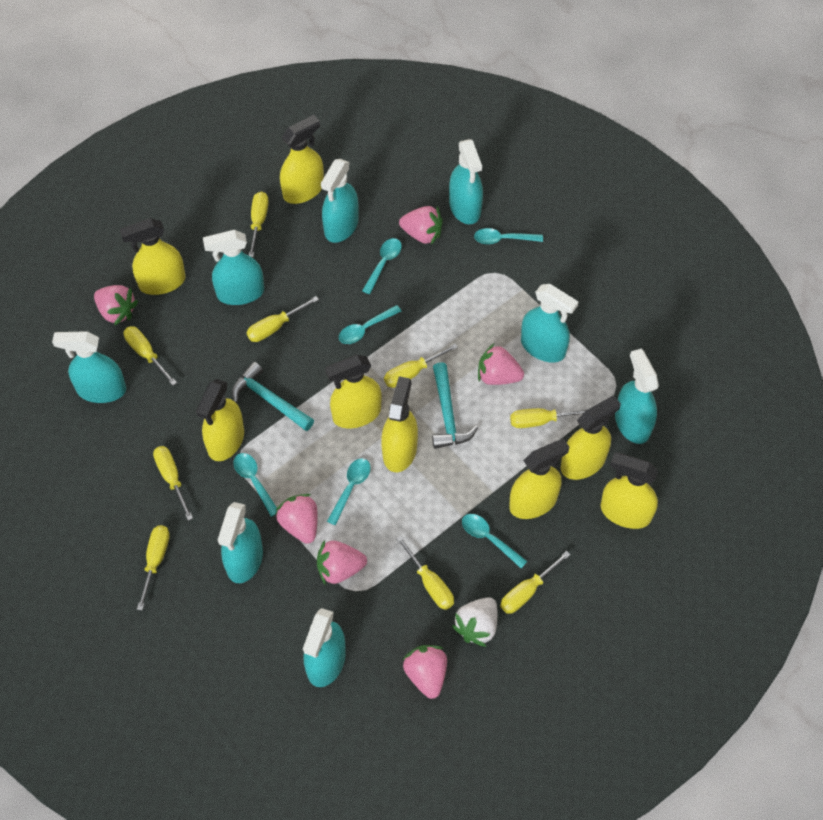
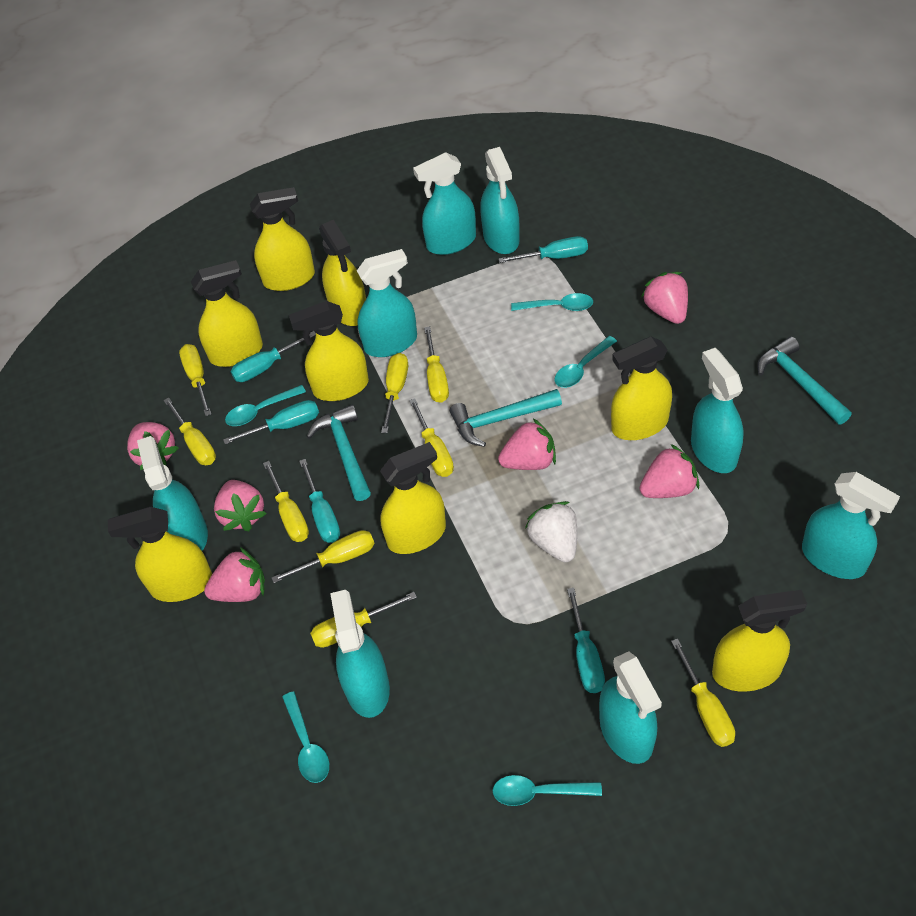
turquoise hammer: 2 -> 3
turquoise screwdriver: 0 -> 5
turquoise spoon: 6 -> 5

